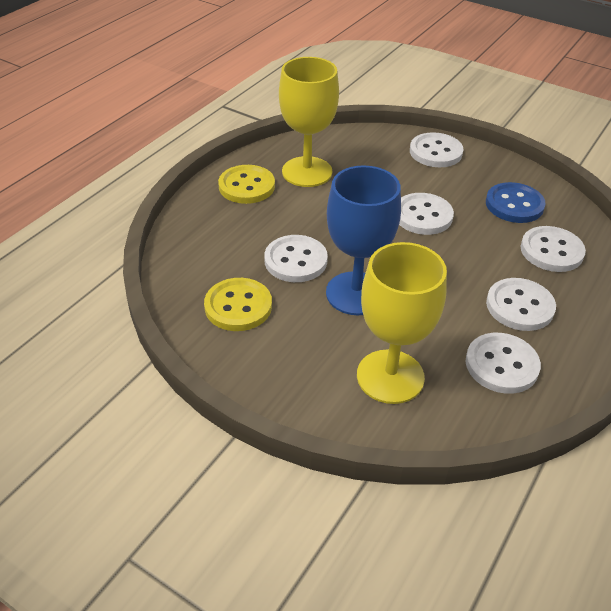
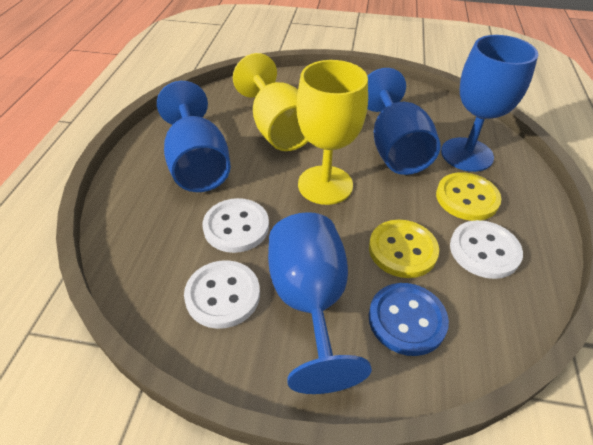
blue goblet: 1 -> 4
white button: 6 -> 3

